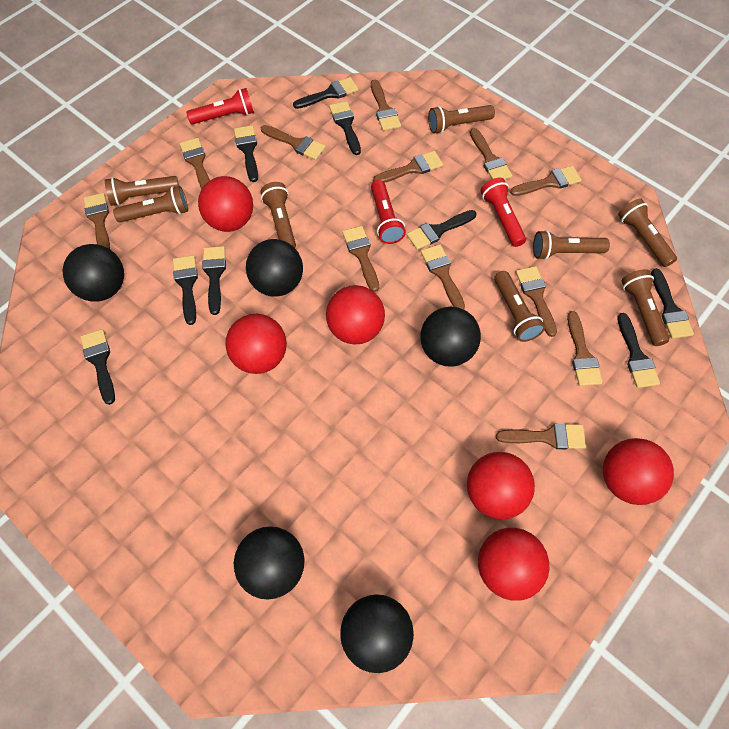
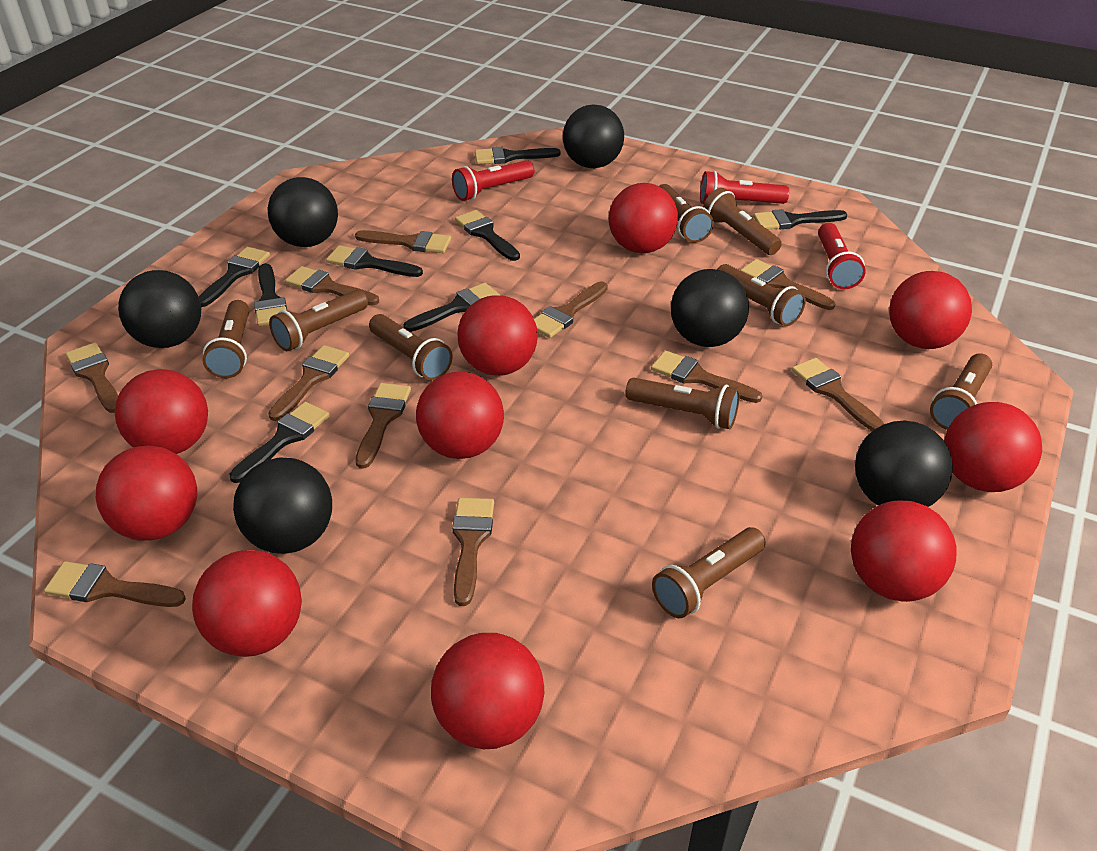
black ball: 5 -> 6
black brush: 9 -> 8
brown brush: 12 -> 11
brown flashlight: 8 -> 9
red ball: 6 -> 10

